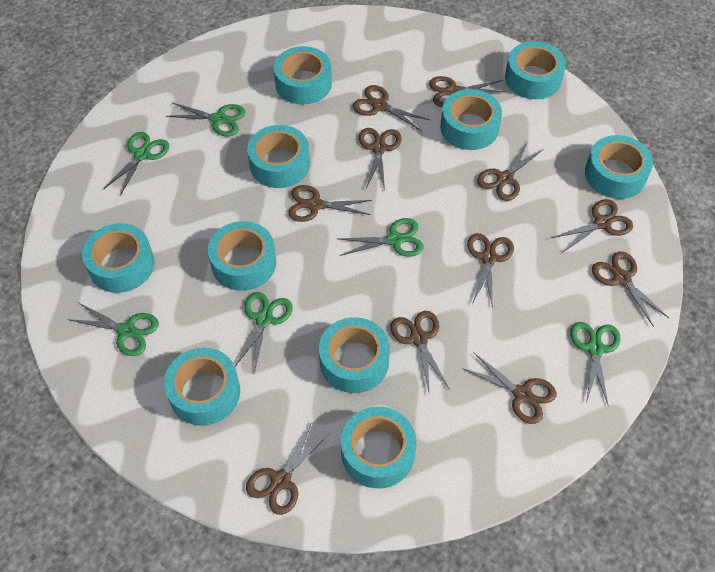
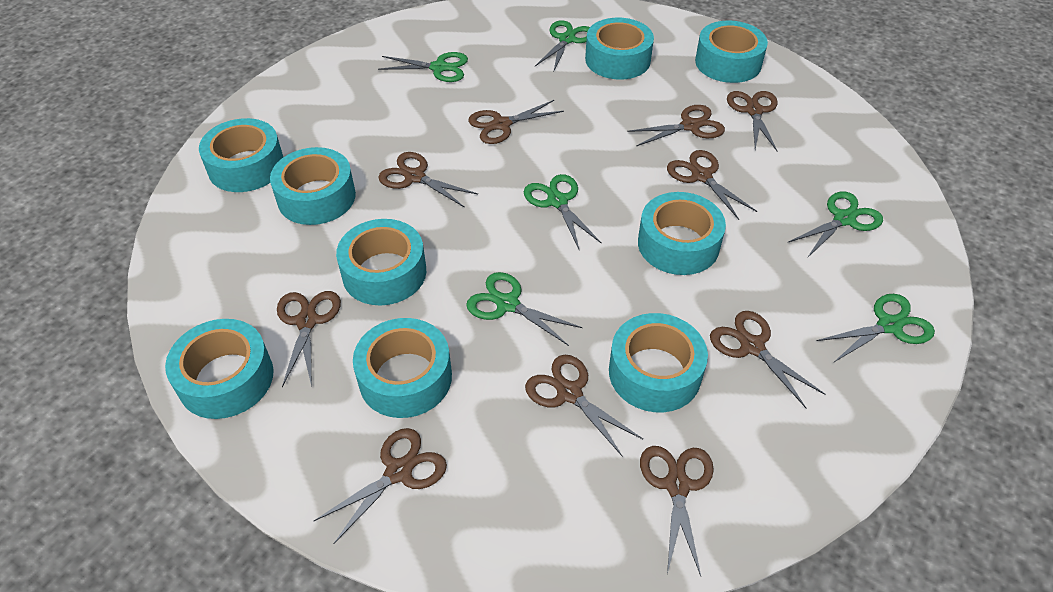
brown scissors: 11 -> 10
turquoise tape: 10 -> 9

